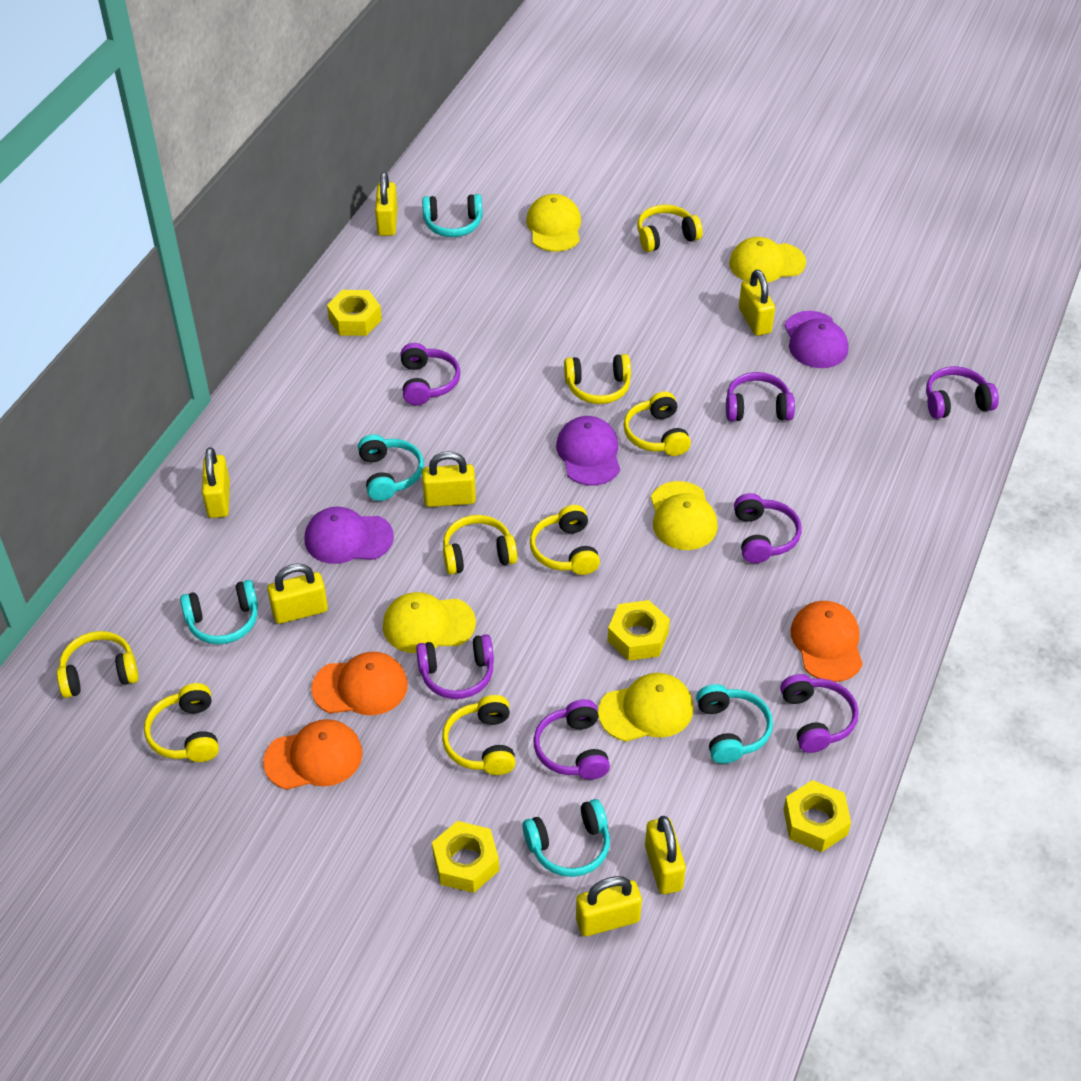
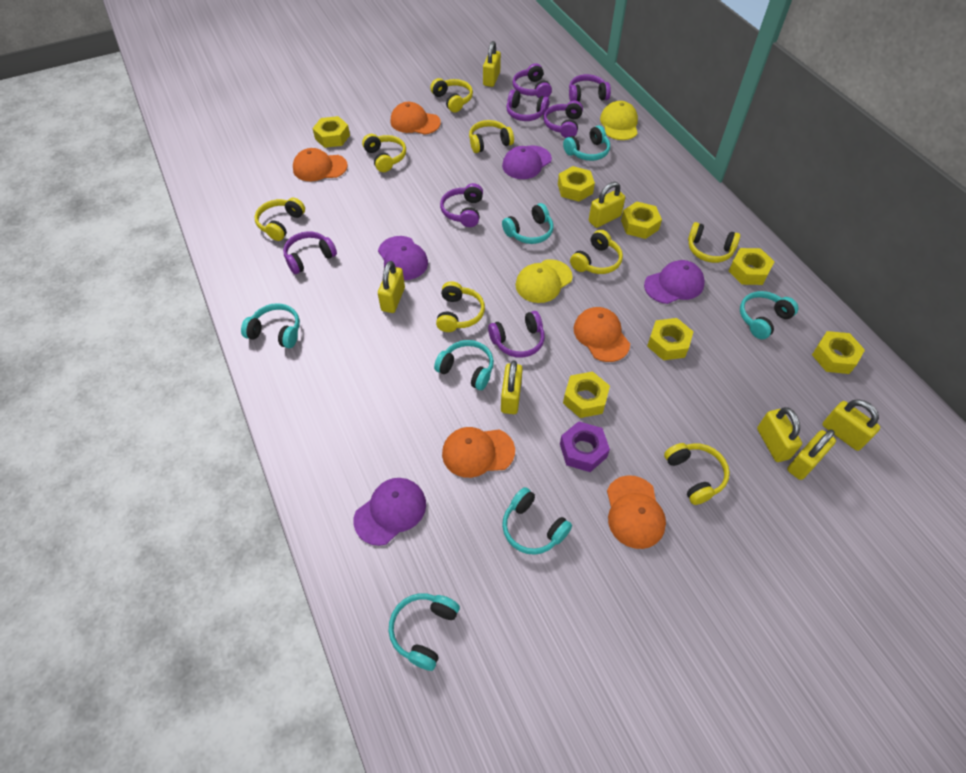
orange cap: 3 -> 5
purple cap: 3 -> 4
purple nut: 0 -> 1
turquoise headphones: 5 -> 7
yellow cap: 5 -> 2
yellow nut: 4 -> 7

